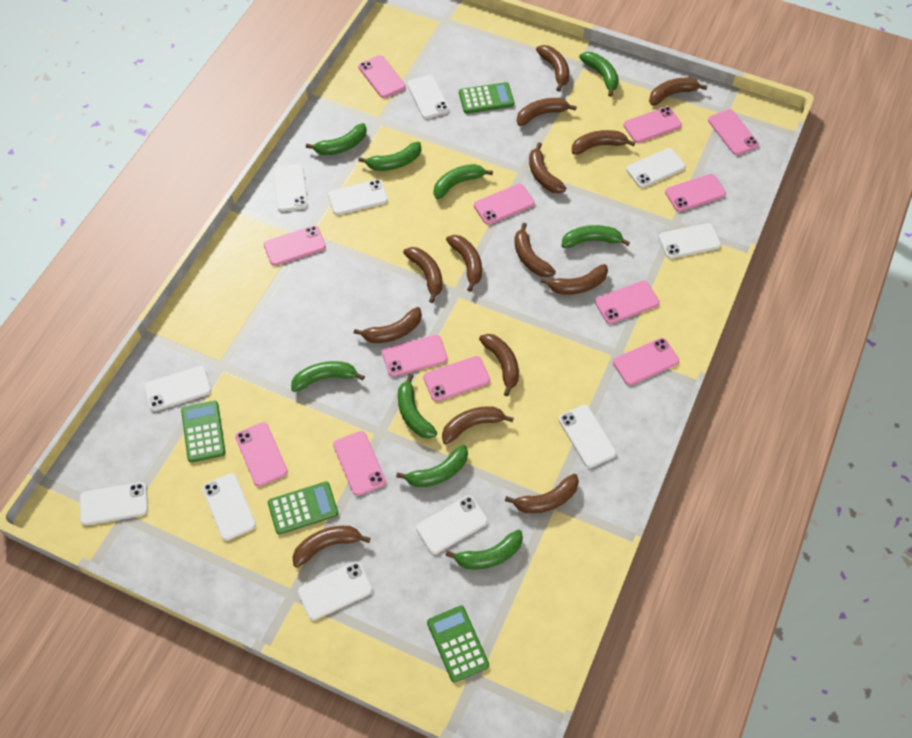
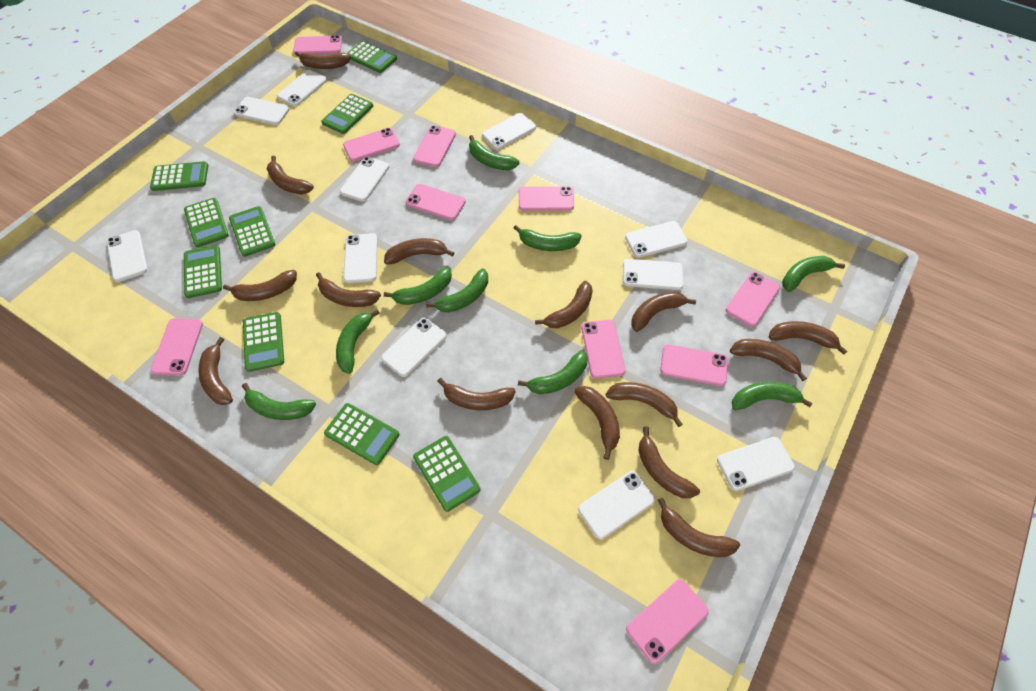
brown banana: 14 -> 15
green calculator: 4 -> 9
pink phone: 12 -> 10

